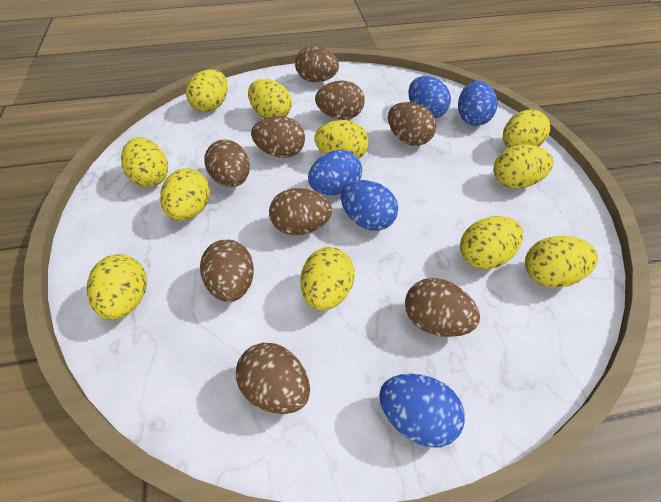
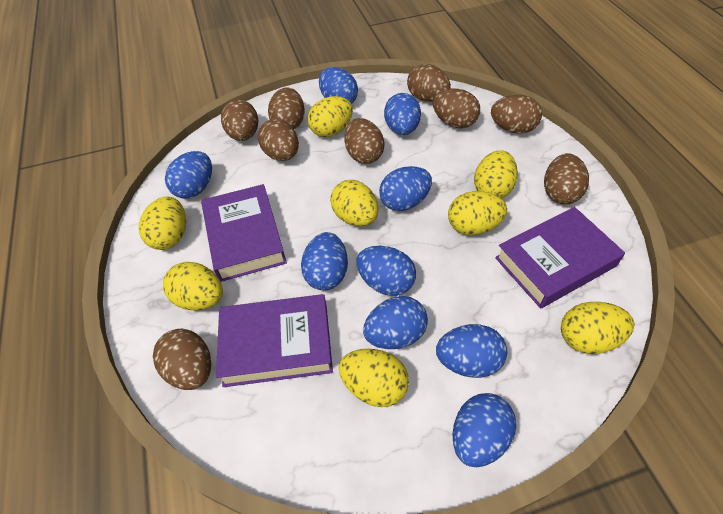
blue egg: 5 -> 9
purple book: 0 -> 3
yellow egg: 11 -> 8

